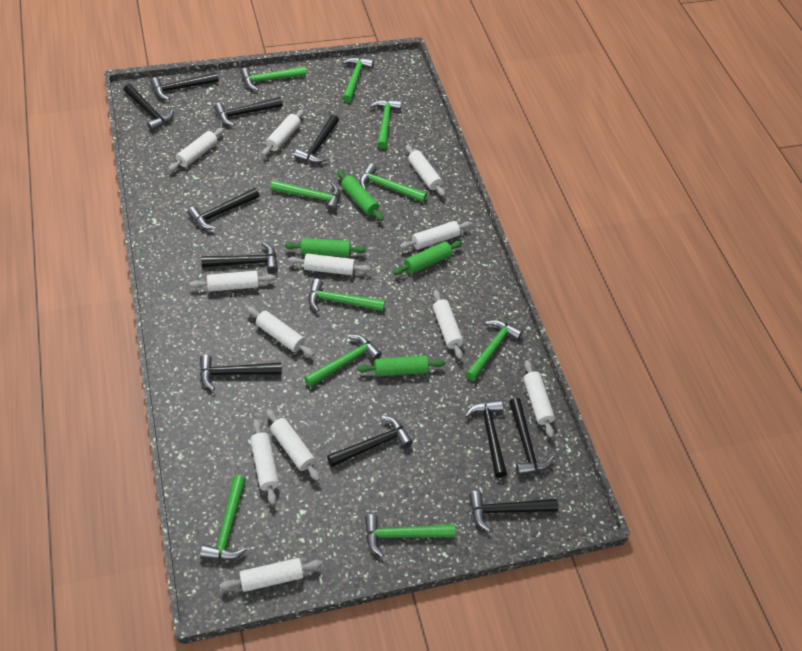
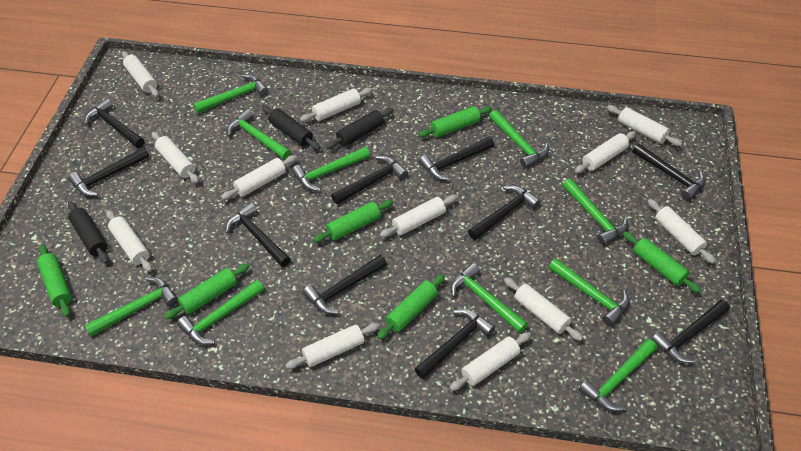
black hammer: 11 -> 10
black rolling pin: 0 -> 3
green rolling pin: 4 -> 6

